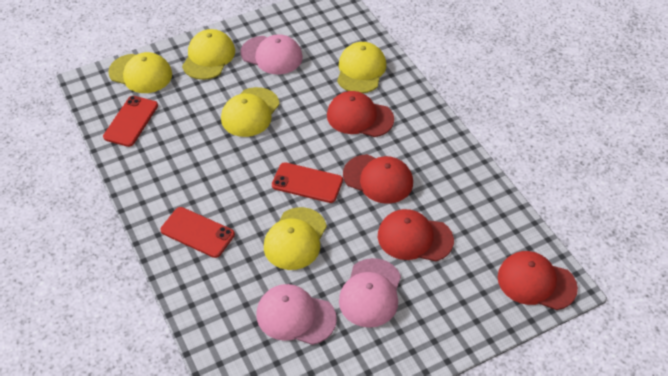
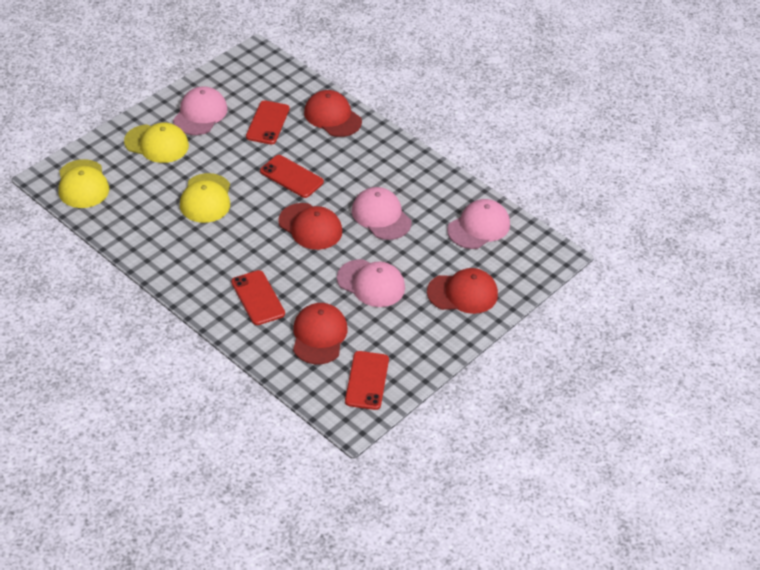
pink cap: 3 -> 4
red phone: 3 -> 4
yellow cap: 5 -> 3

